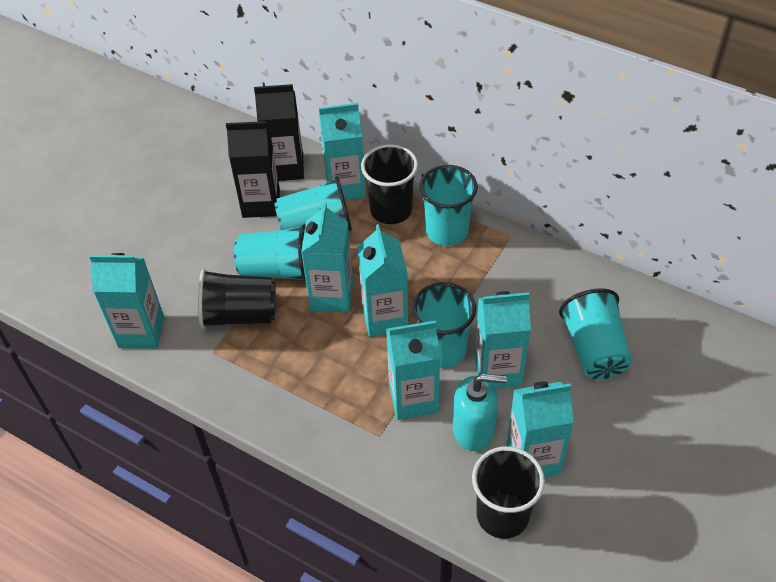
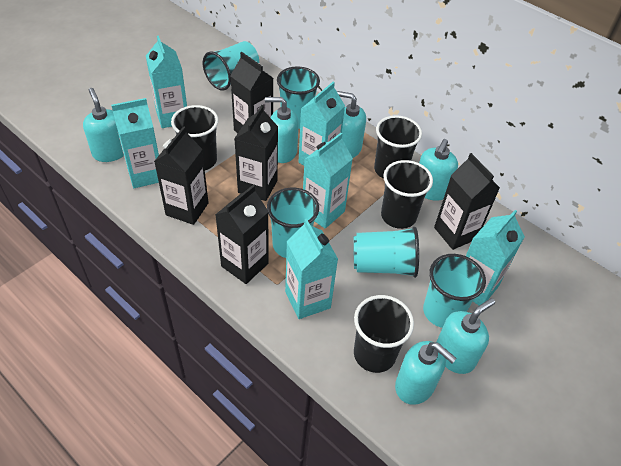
black carton: 2 -> 5
black cup: 3 -> 4
turquoise carton: 7 -> 6
turquoise soap dispenser: 1 -> 6

